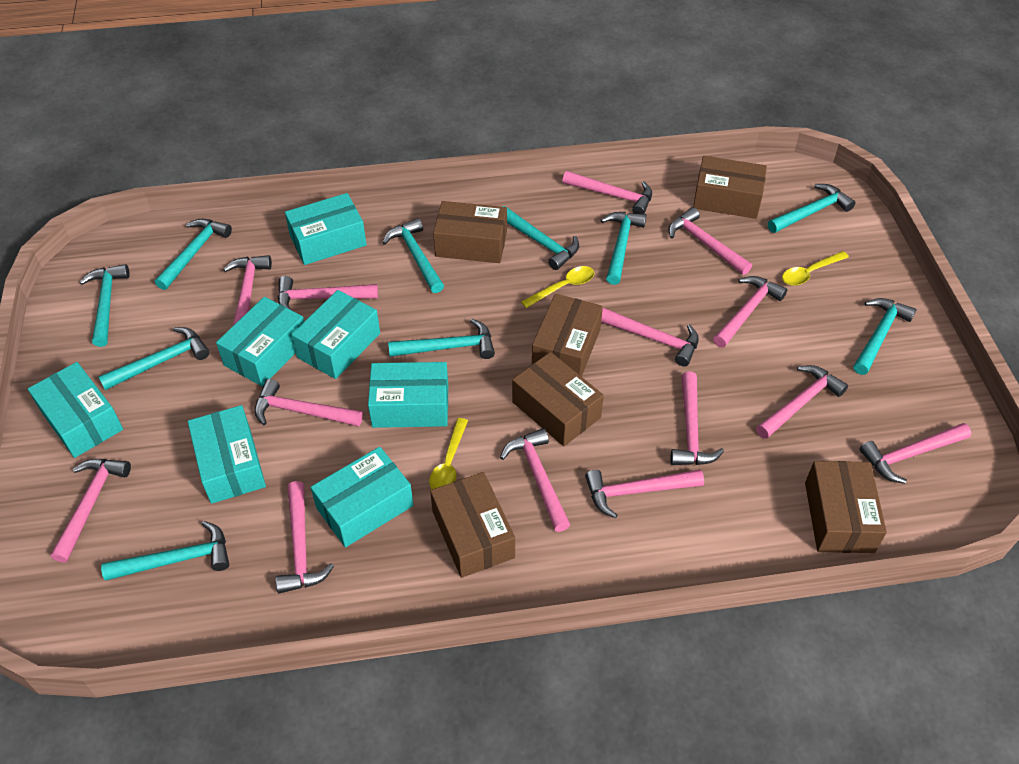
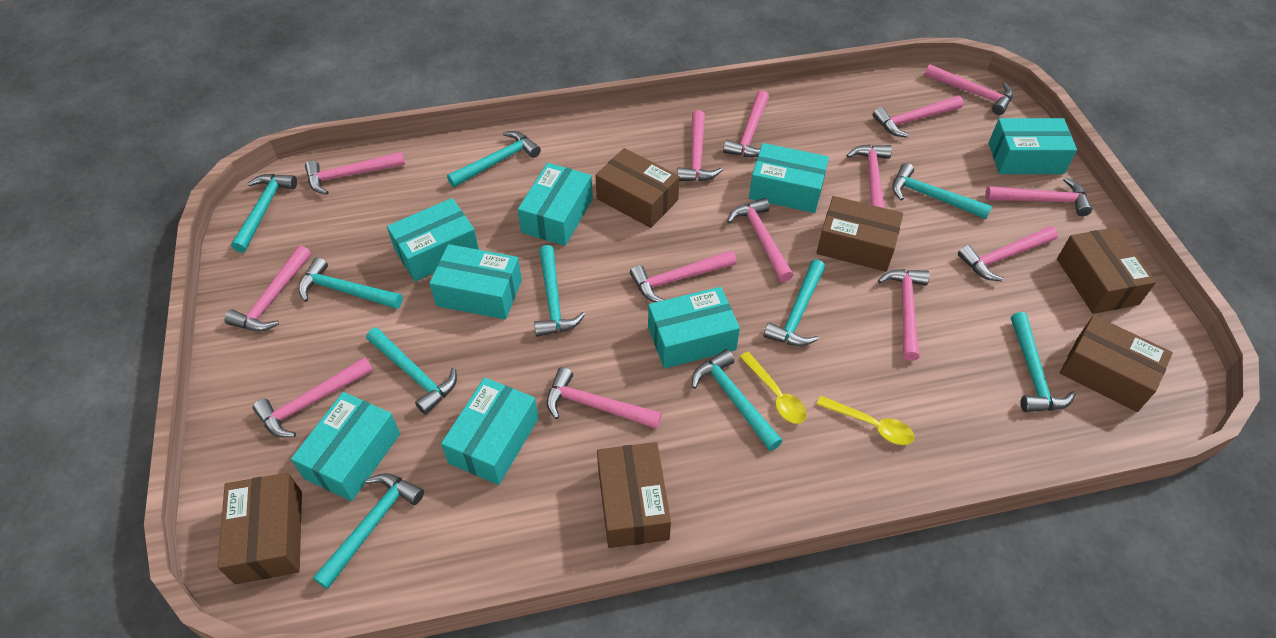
turquoise box: 7 -> 8
yellow spoon: 3 -> 2

